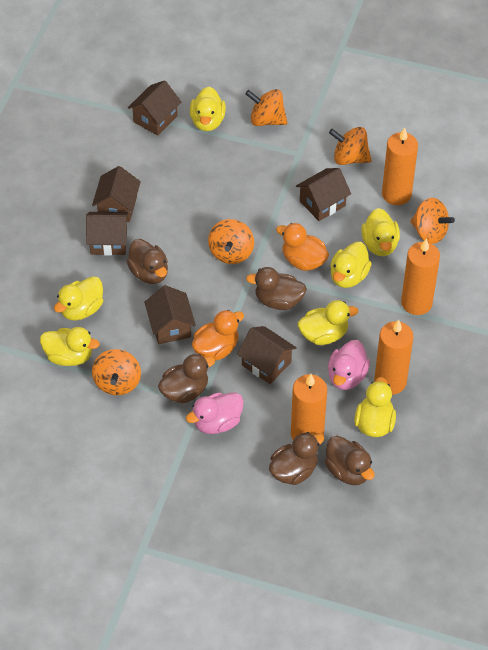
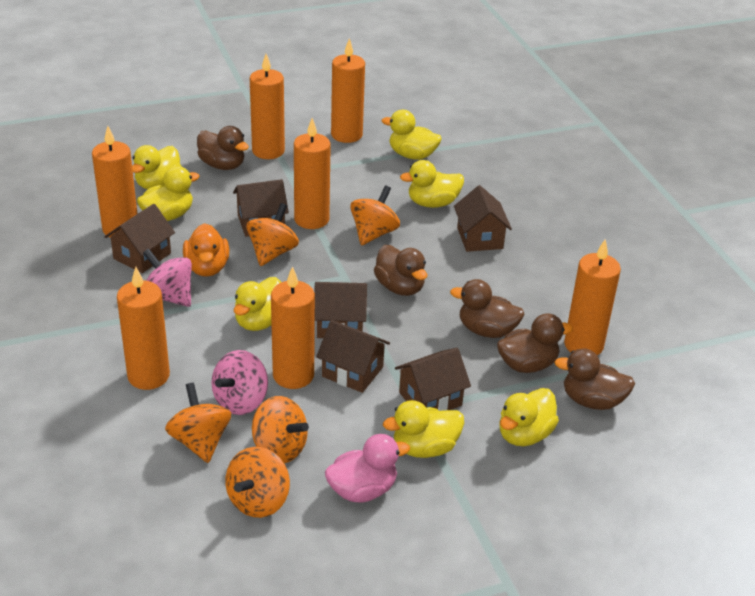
orange candle: 4 -> 7
orange duck: 2 -> 1
pink duck: 2 -> 1
pink spinning top: 0 -> 2

